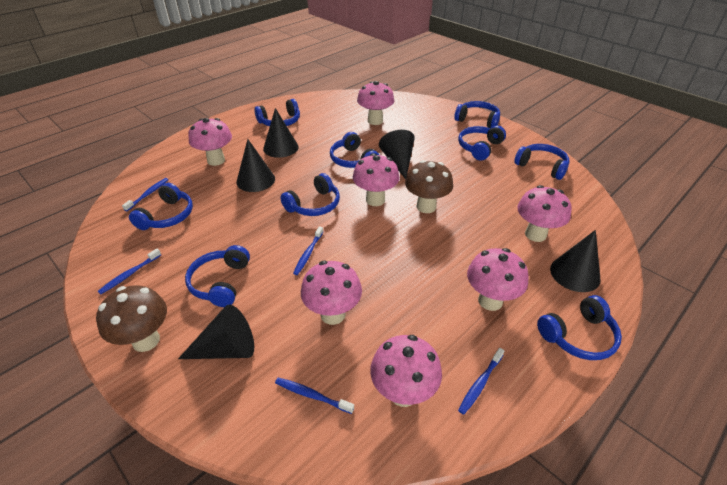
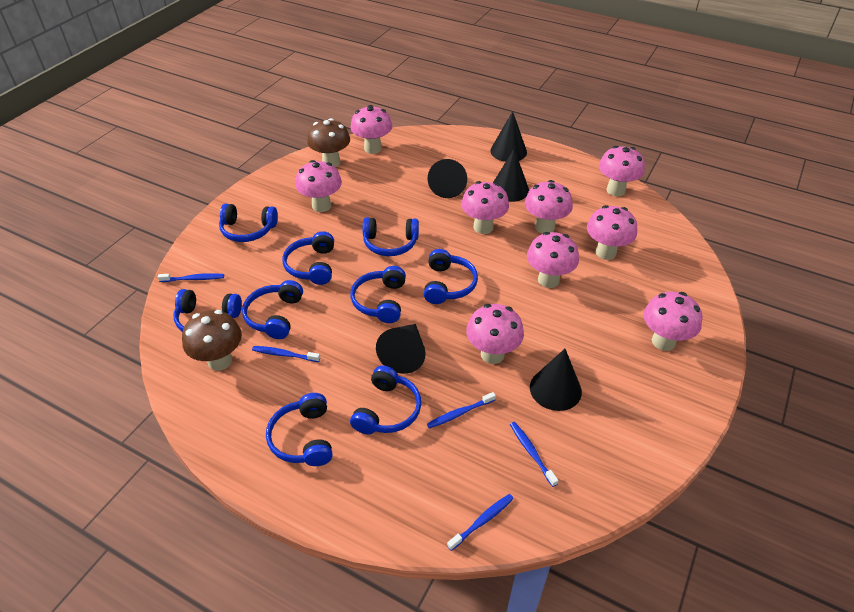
pink mushroom: 7 -> 9

